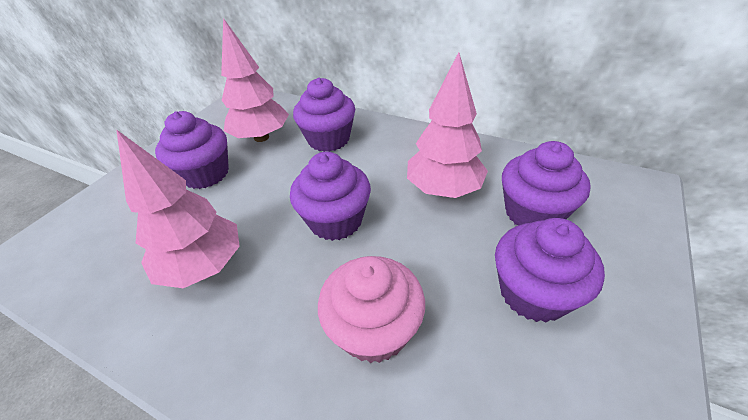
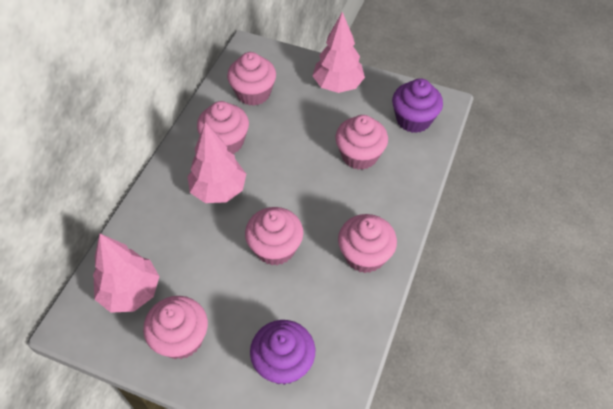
pink cupcake: 1 -> 6
purple cupcake: 5 -> 2

